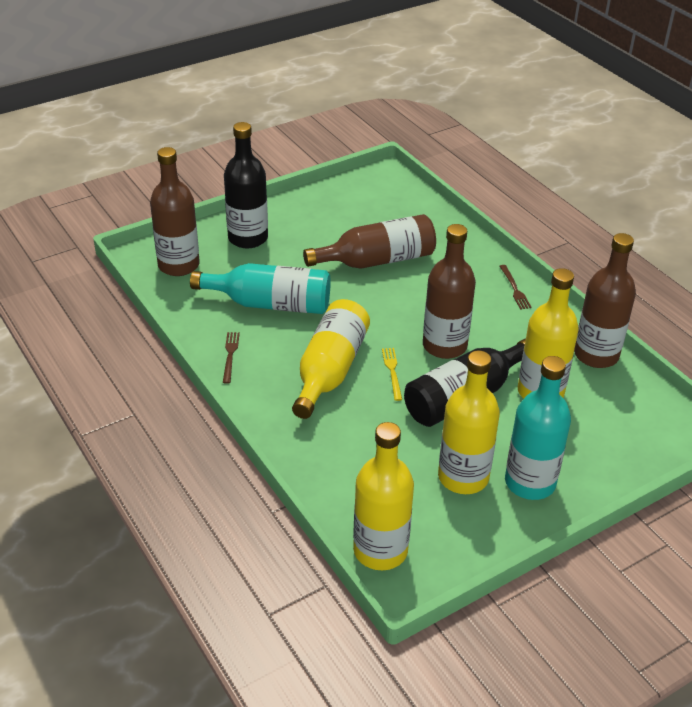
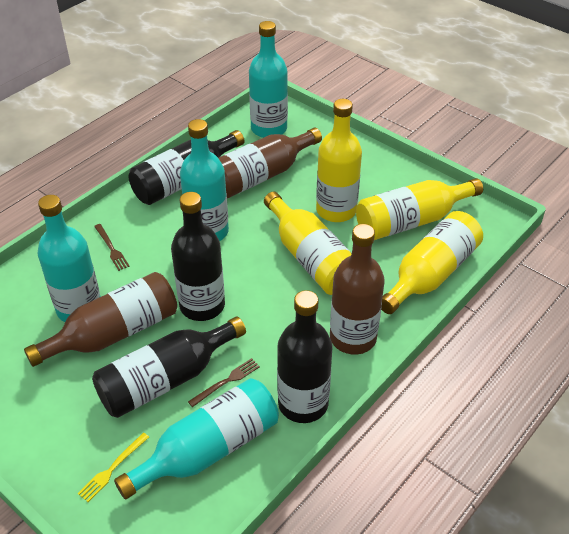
black bottle: 2 -> 4
brown bottle: 4 -> 3
turquoise bottle: 2 -> 4

